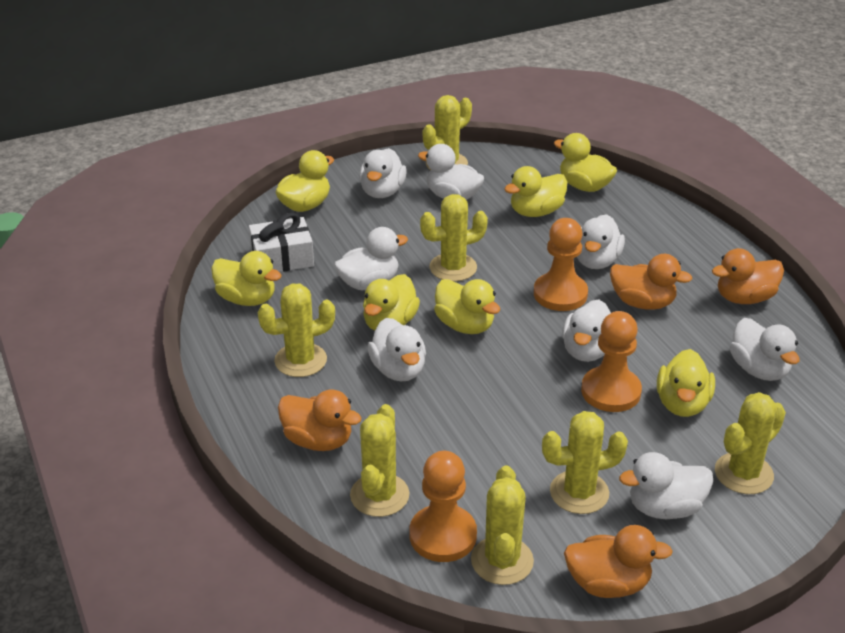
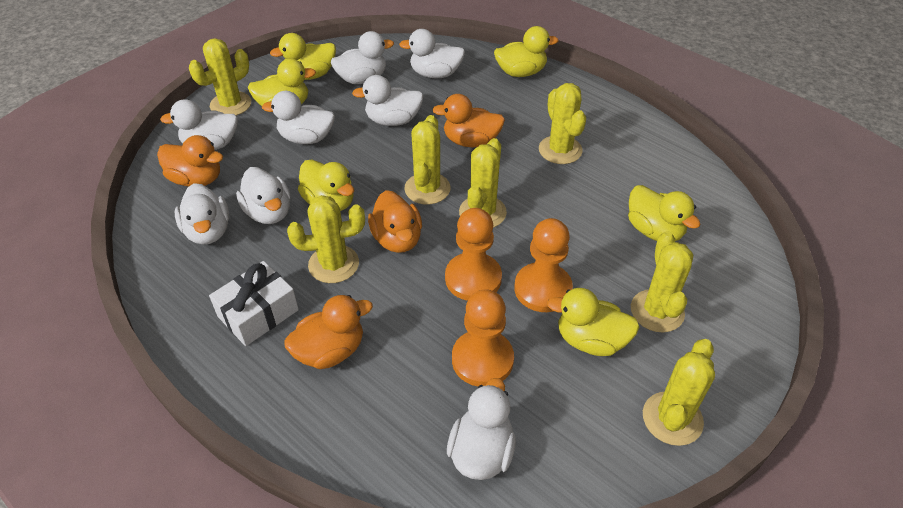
yellow duck: 7 -> 6

